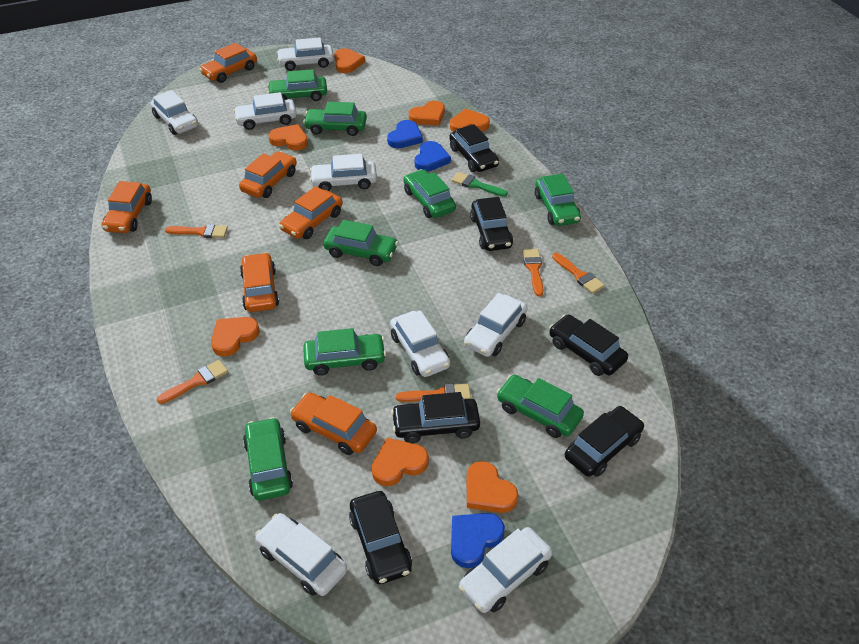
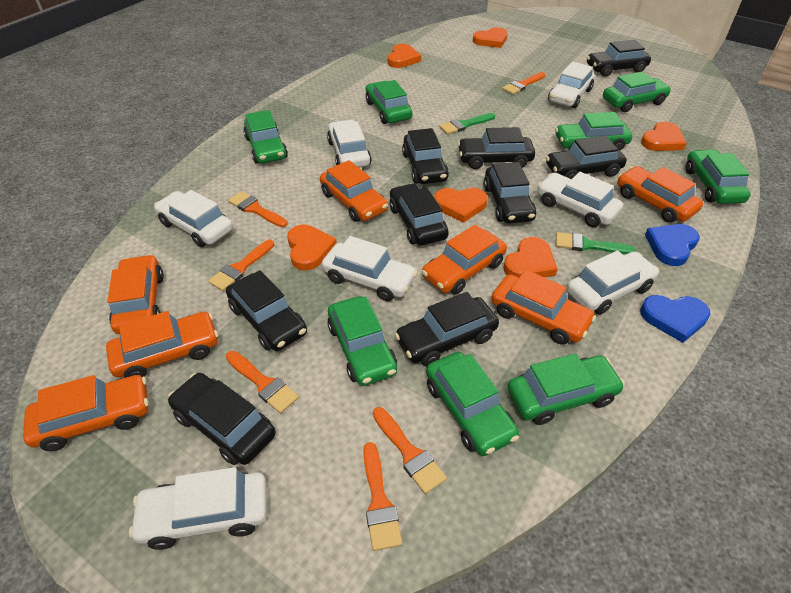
black car: 6 -> 9
blue heart: 3 -> 2
green brush: 1 -> 2
orange brush: 5 -> 6
orange car: 6 -> 7
orange heart: 7 -> 6
white car: 8 -> 7

